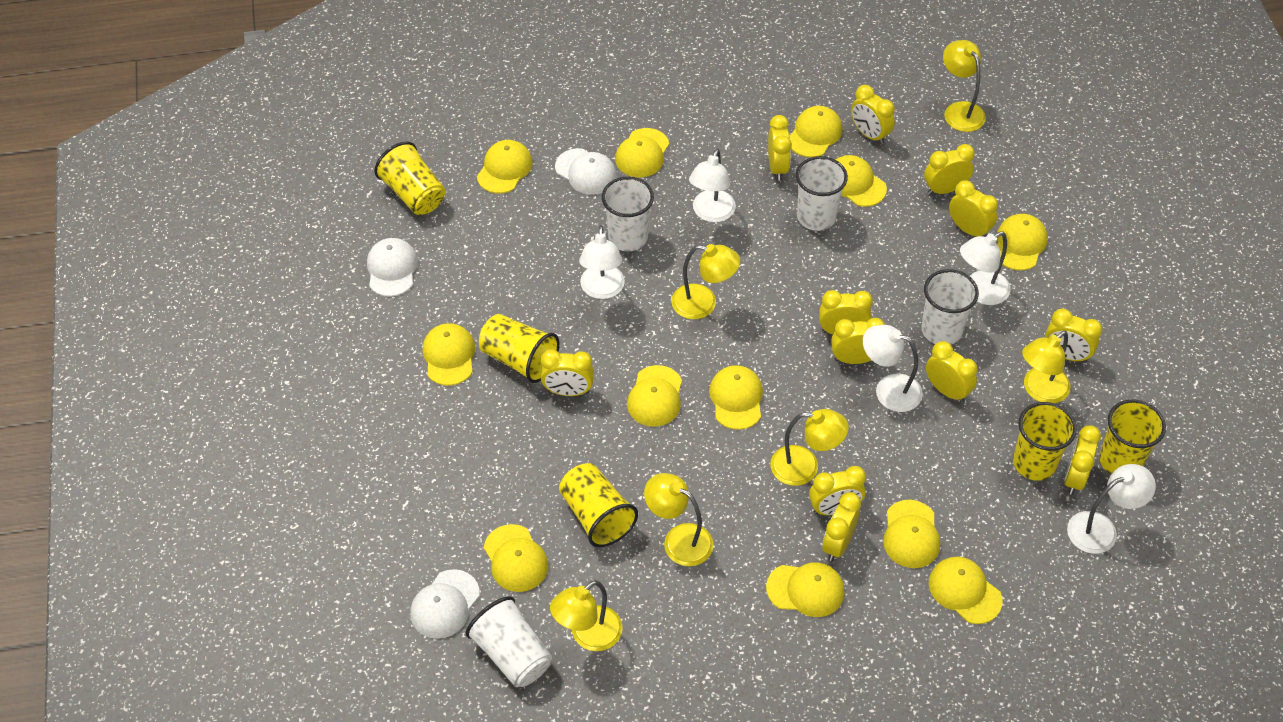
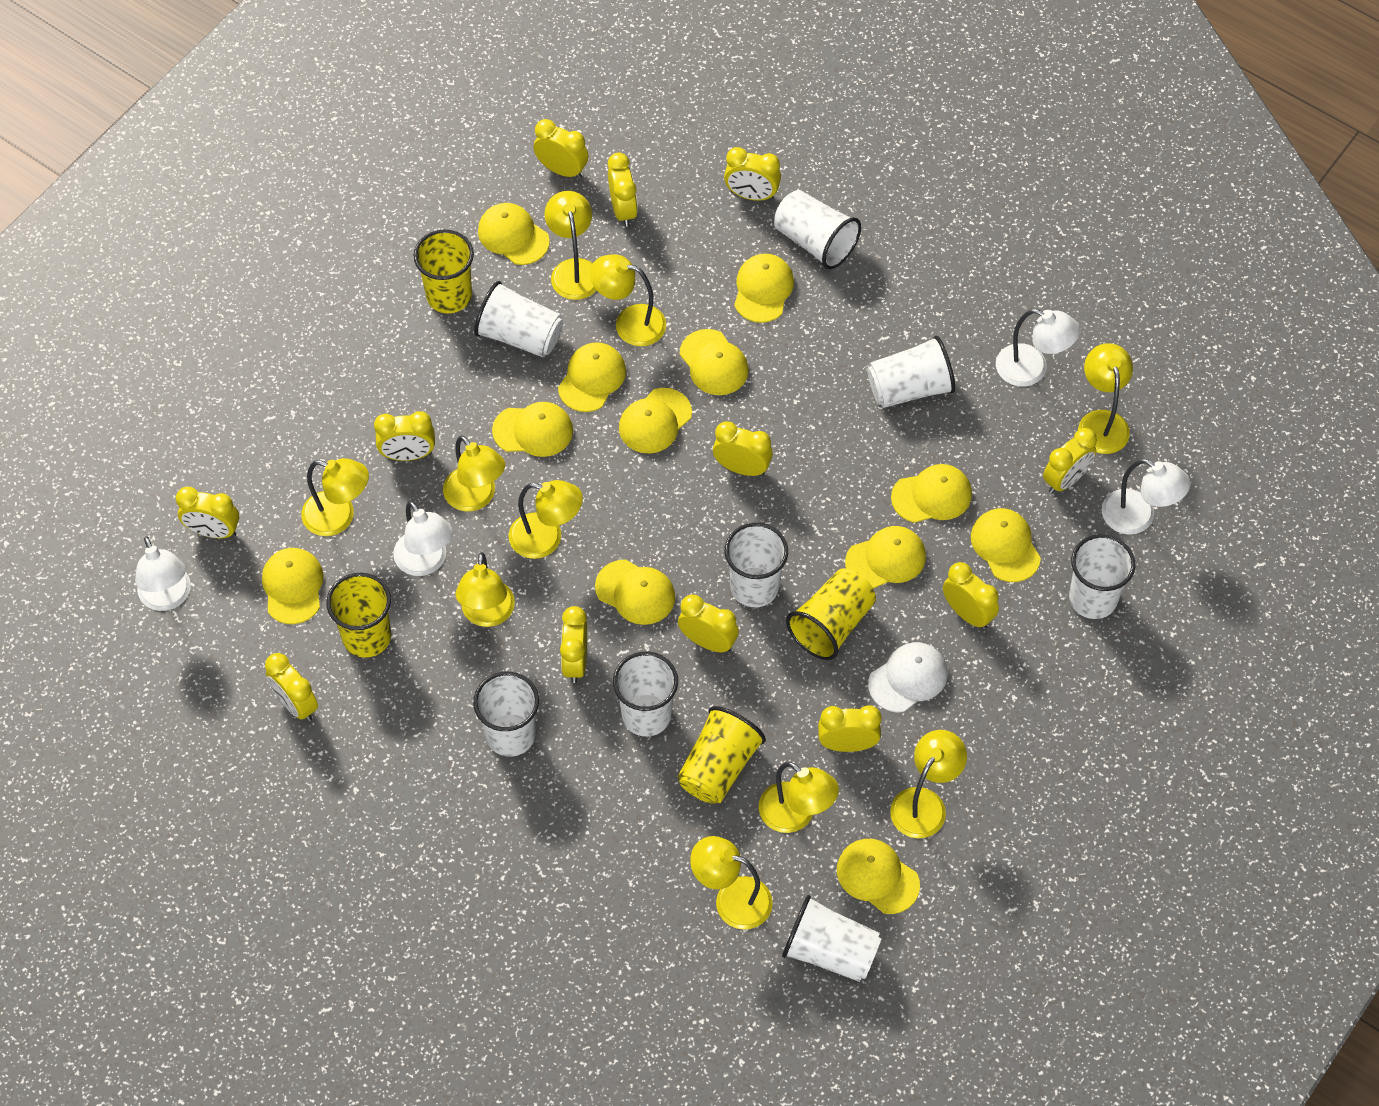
white cap: 3 -> 1
white cup: 4 -> 8
white lamp: 5 -> 4
yellow cup: 5 -> 4
yellow lamp: 6 -> 10

